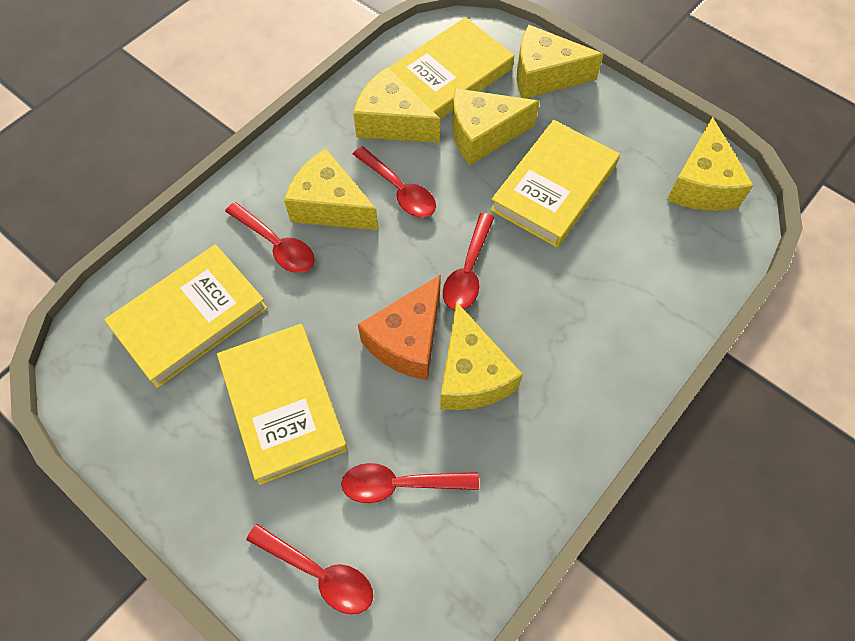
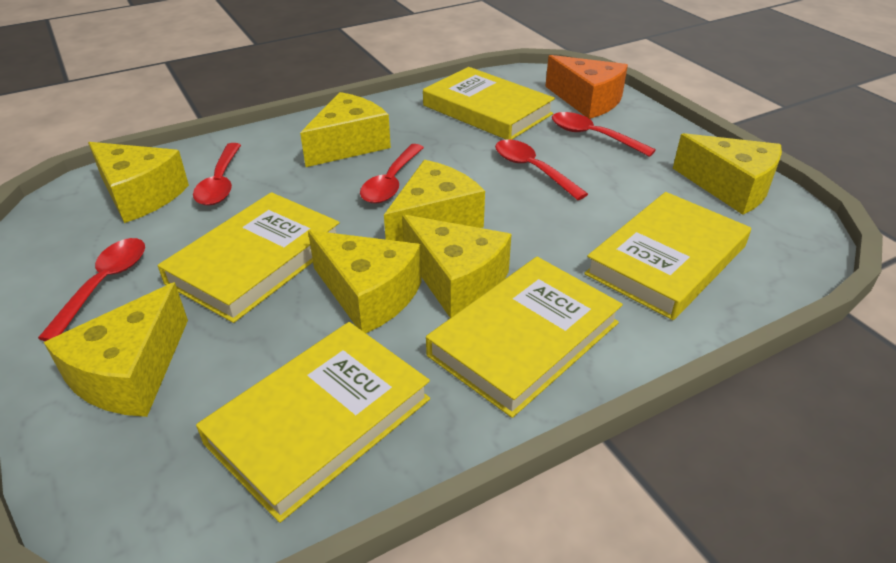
yellow book: 4 -> 5
yellow cheese: 6 -> 7

